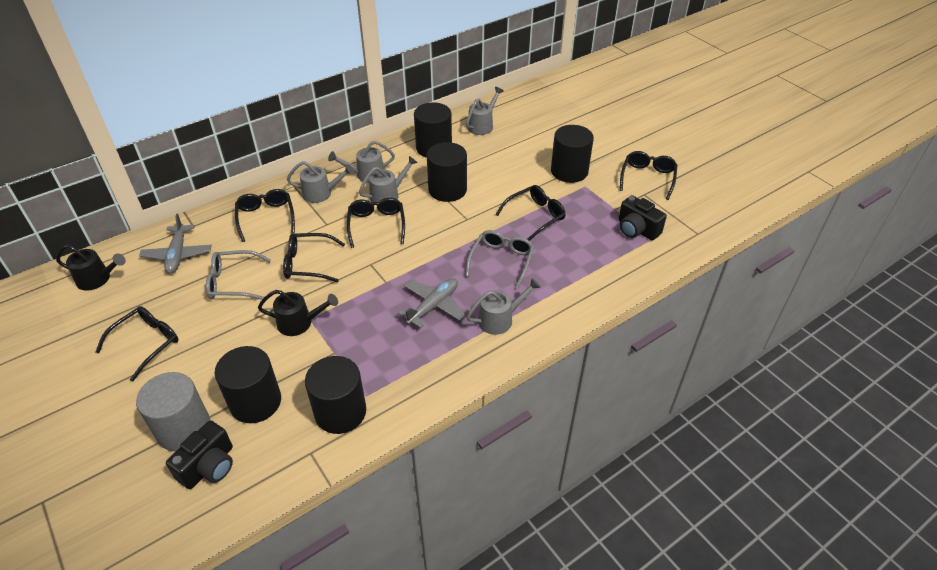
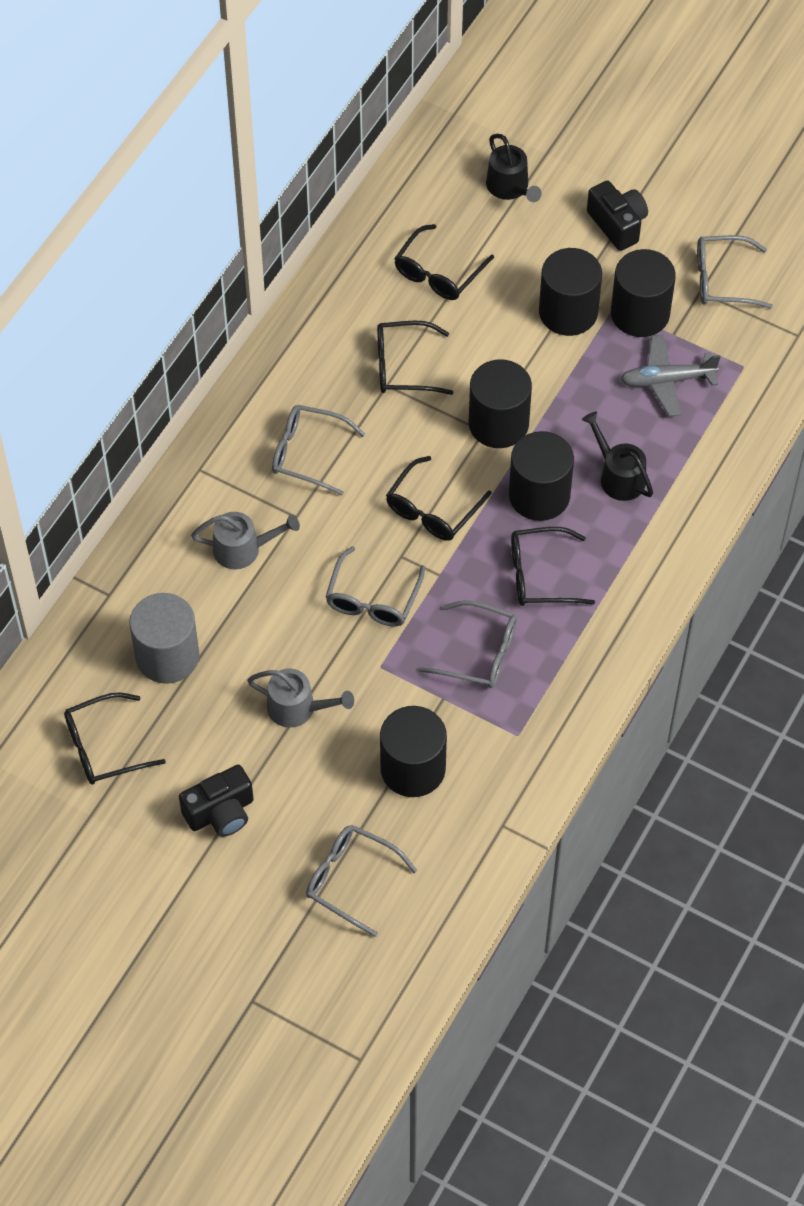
black glasses: 6 -> 5
grey glasses: 2 -> 5
grey plane: 2 -> 1
grey watering can: 5 -> 2

